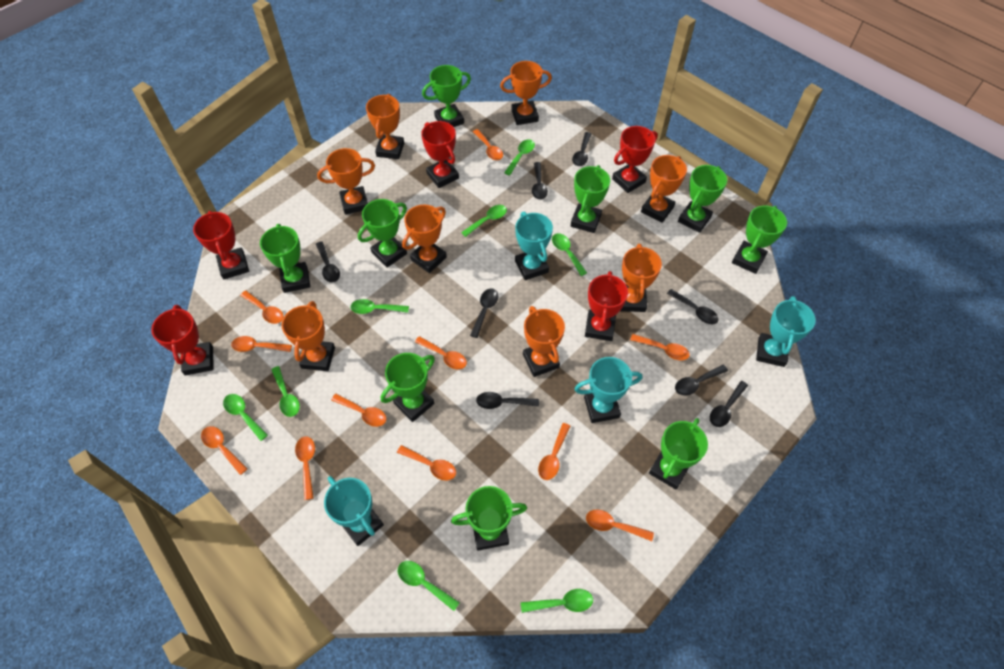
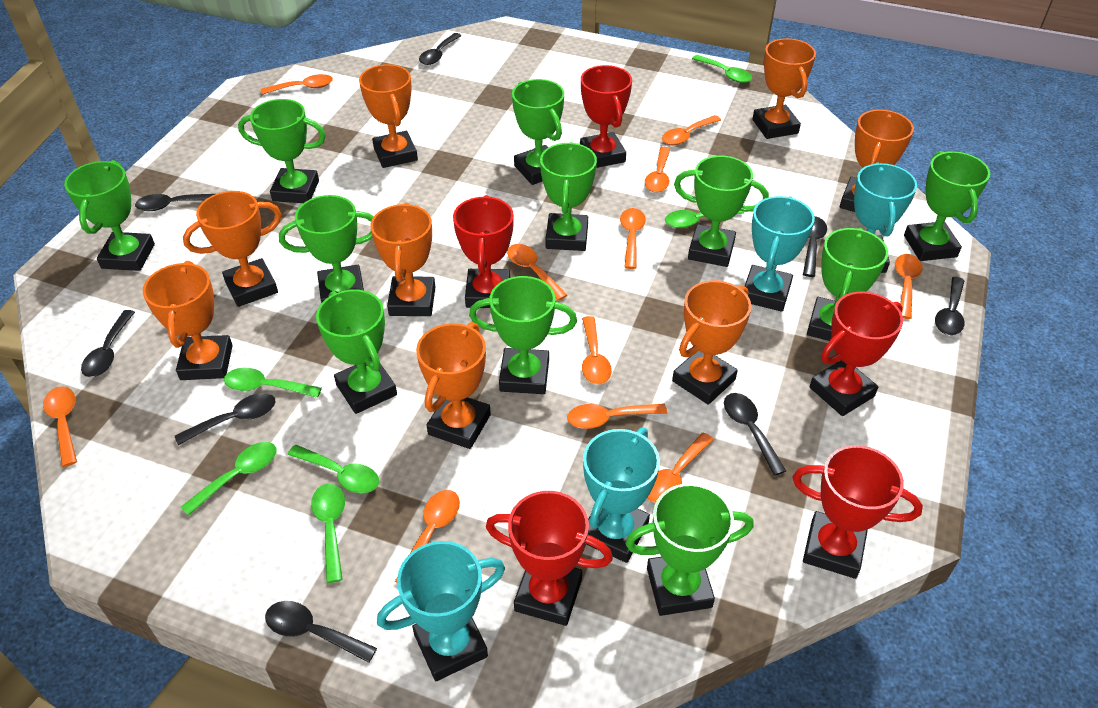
green spoon: 8 -> 6
green trophy: 9 -> 11

